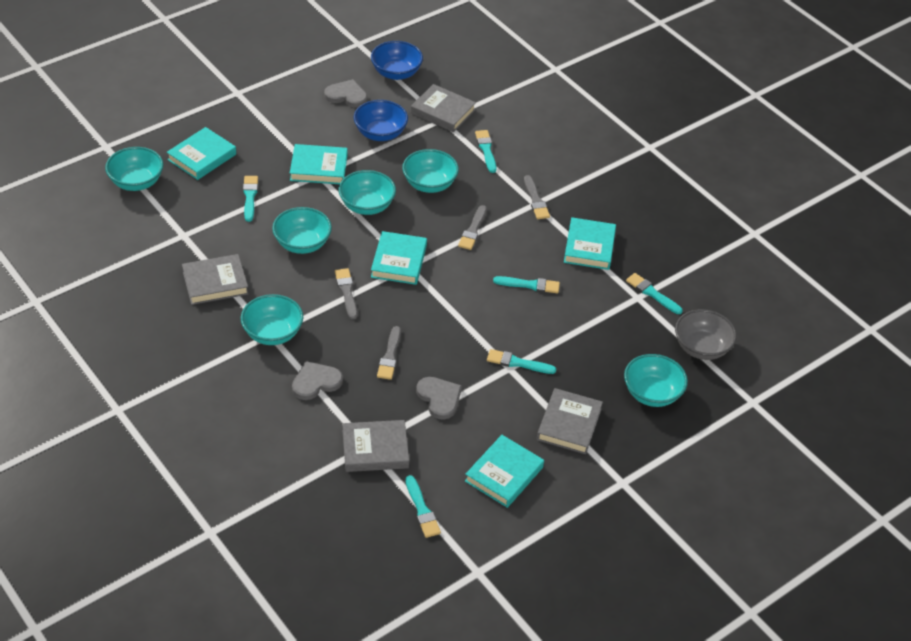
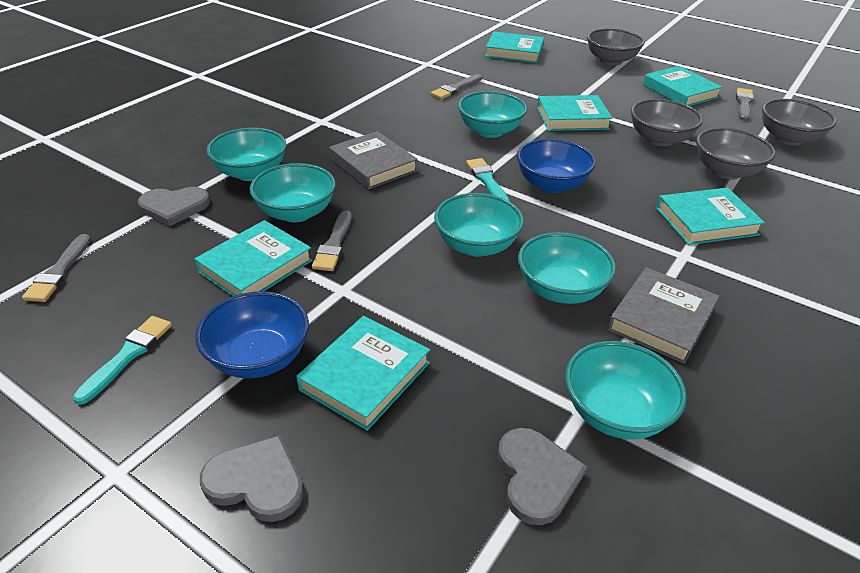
grey book: 4 -> 2
grey bowl: 1 -> 4
turquoise book: 5 -> 6
turquoise brush: 6 -> 2

